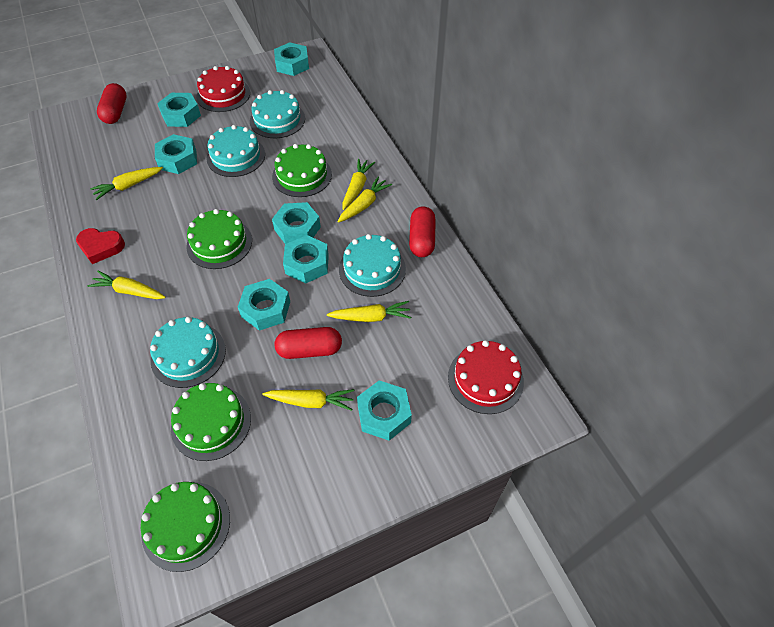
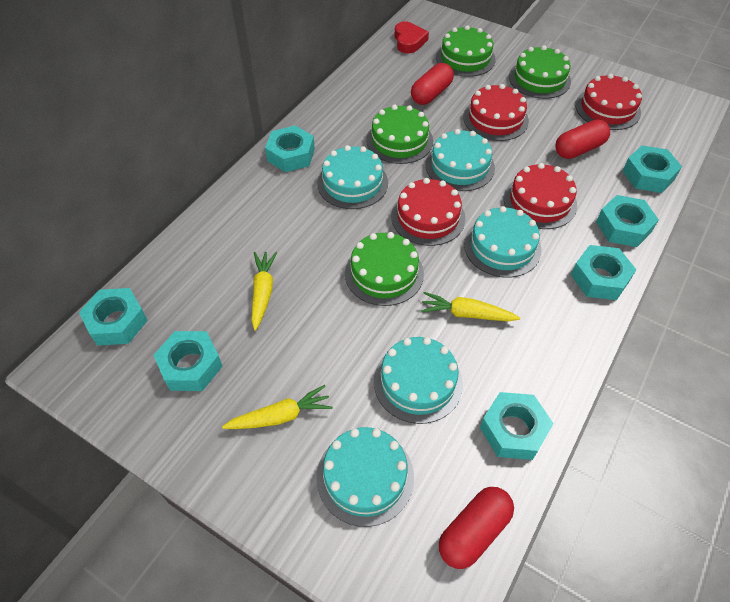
red cake: 2 -> 4
turquoise cake: 4 -> 5
yellow carrot: 6 -> 3

